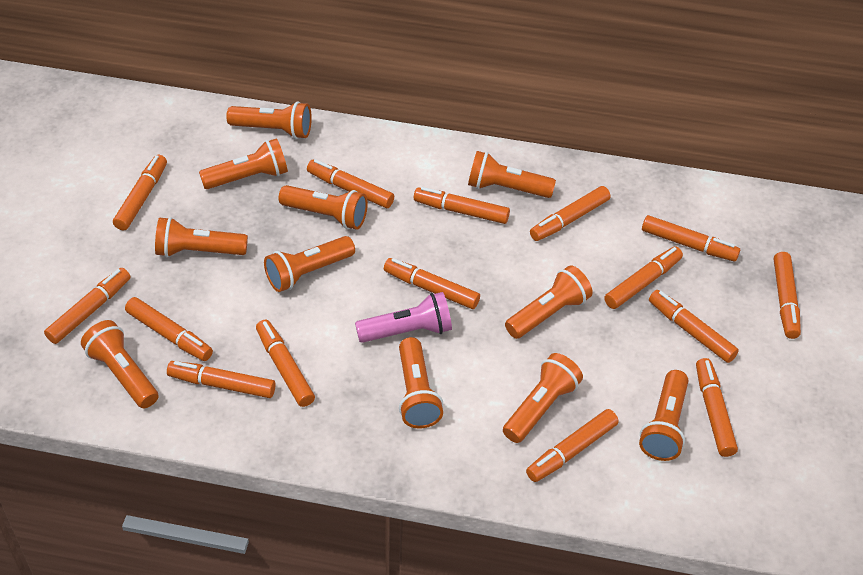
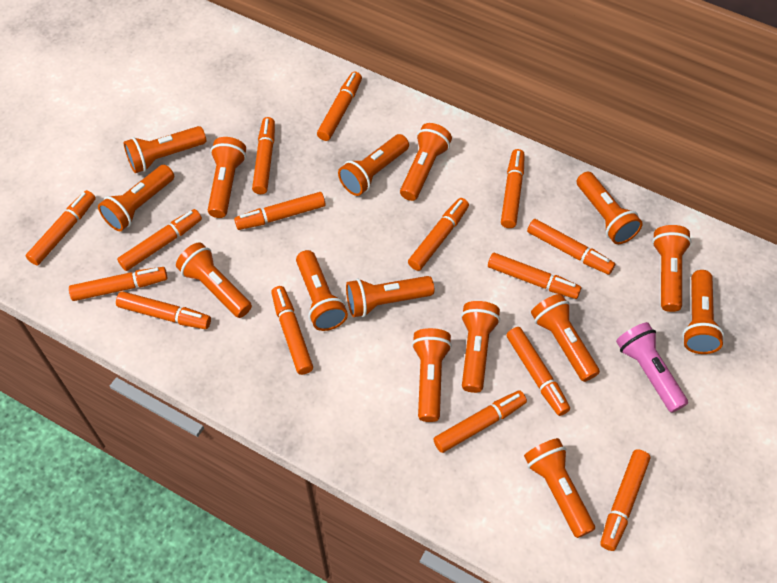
orange flashlight: 11 -> 15

